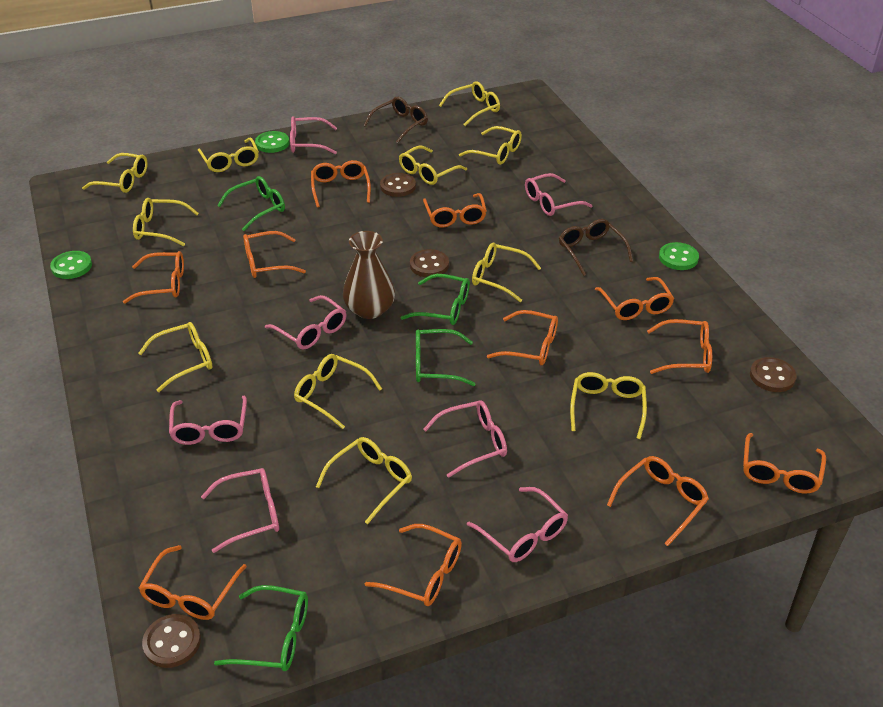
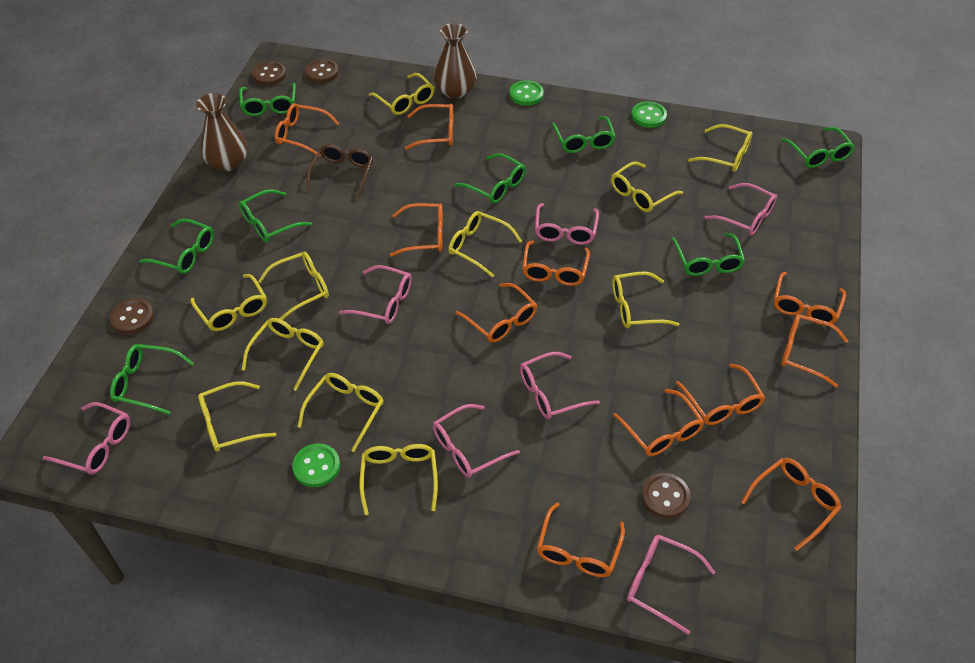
brown glasses: 2 -> 1
brown vase: 1 -> 2
green glasses: 4 -> 8

